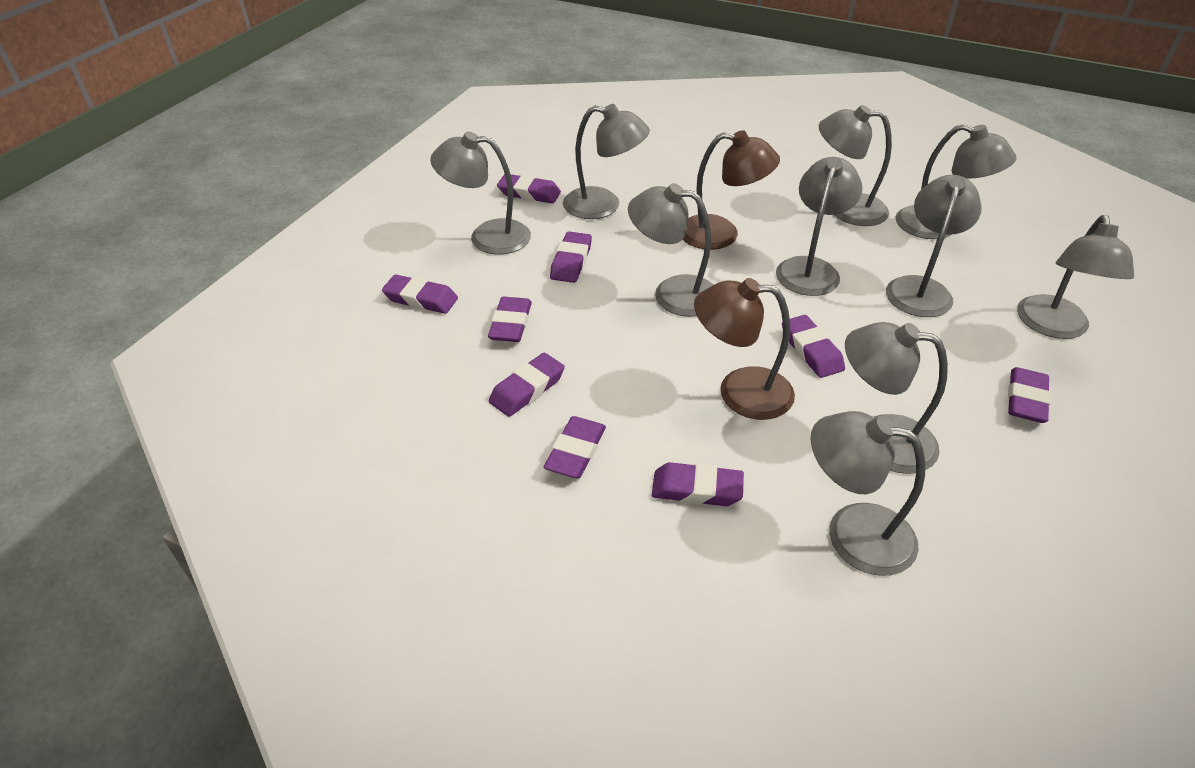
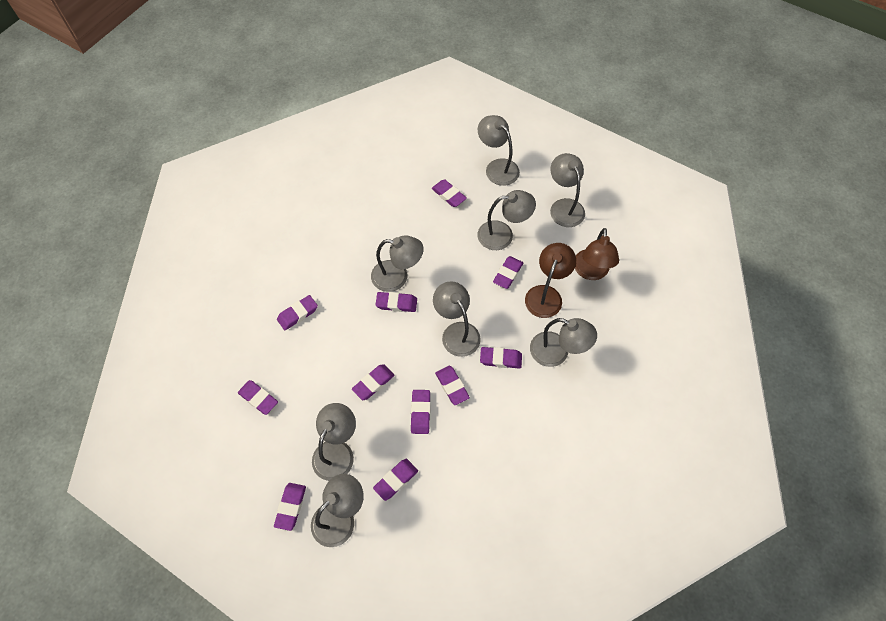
grey lamp: 10 -> 8
purple eraser: 9 -> 11

